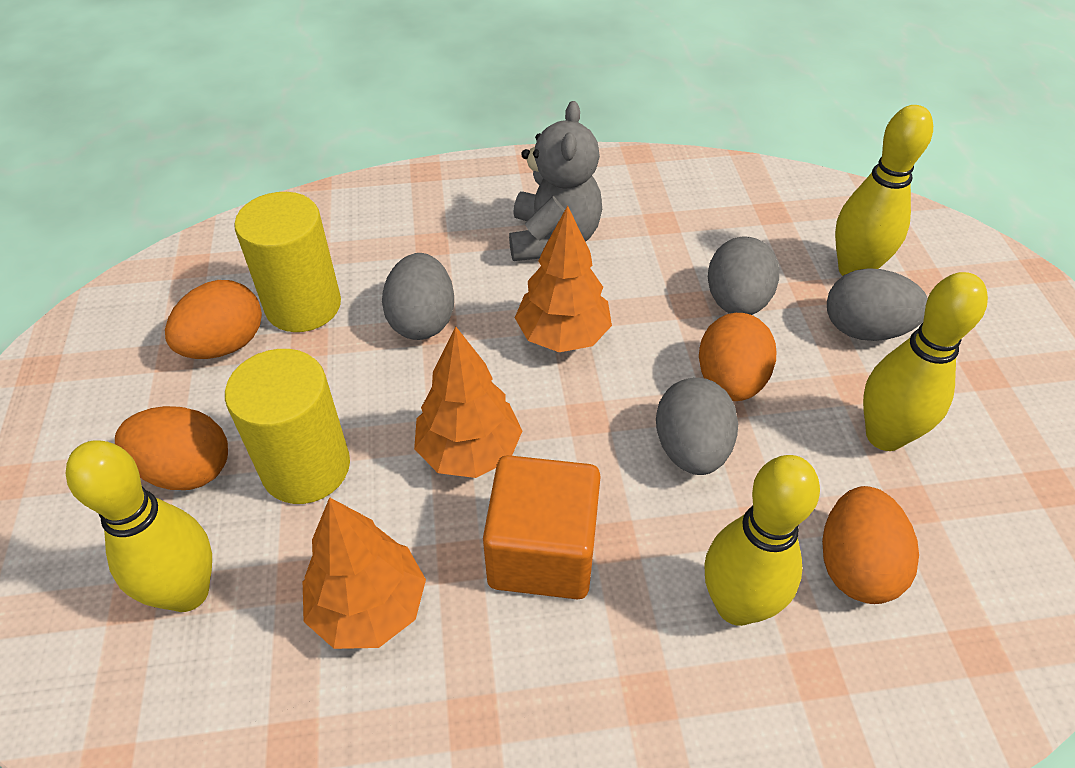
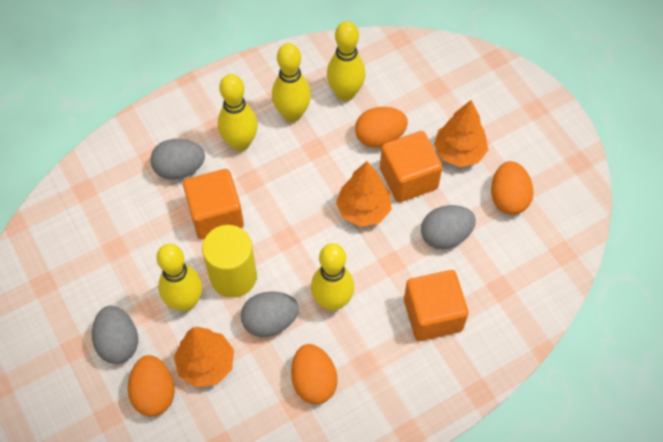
grey teddy bear: 1 -> 0
orange cube: 1 -> 3
yellow bowling pin: 4 -> 5
yellow cylinder: 2 -> 1

